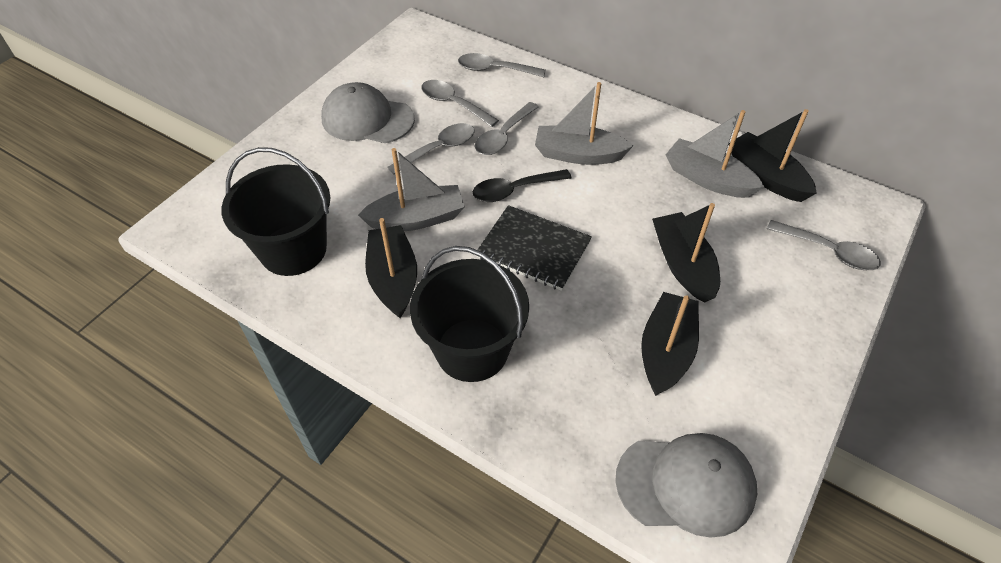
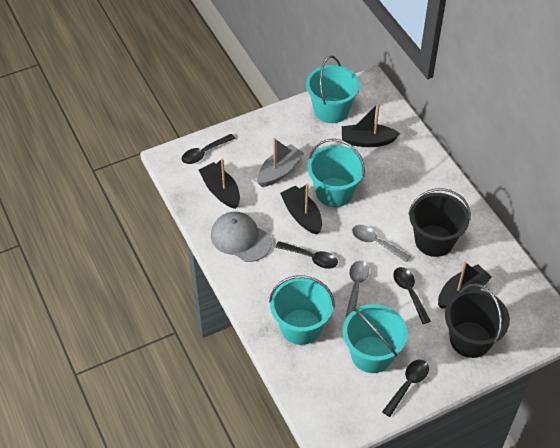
black notebook: 1 -> 0
black spoon: 1 -> 4
grey boat: 3 -> 1
grey cap: 2 -> 1
grey spoon: 5 -> 2
turquoise bucket: 0 -> 4

